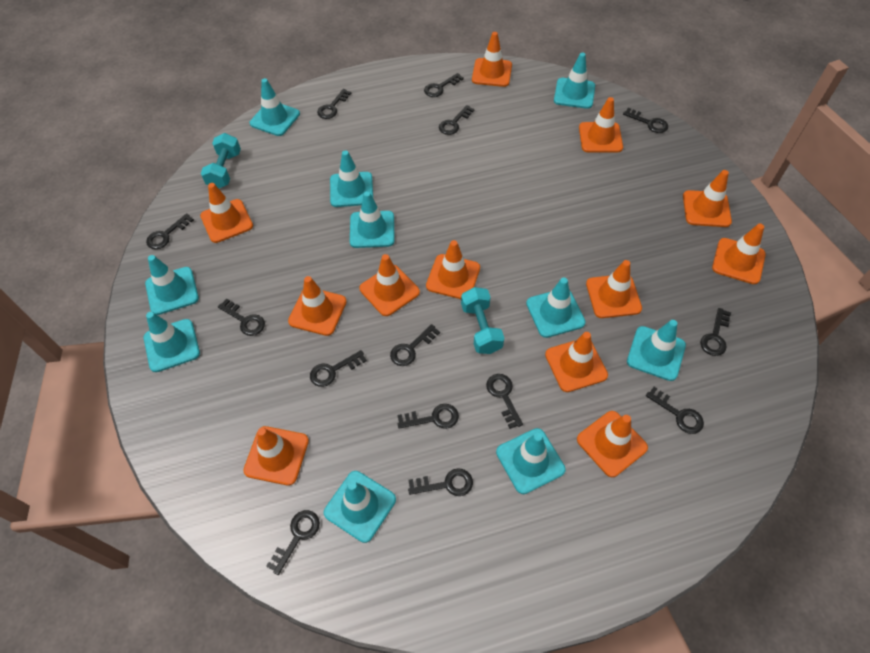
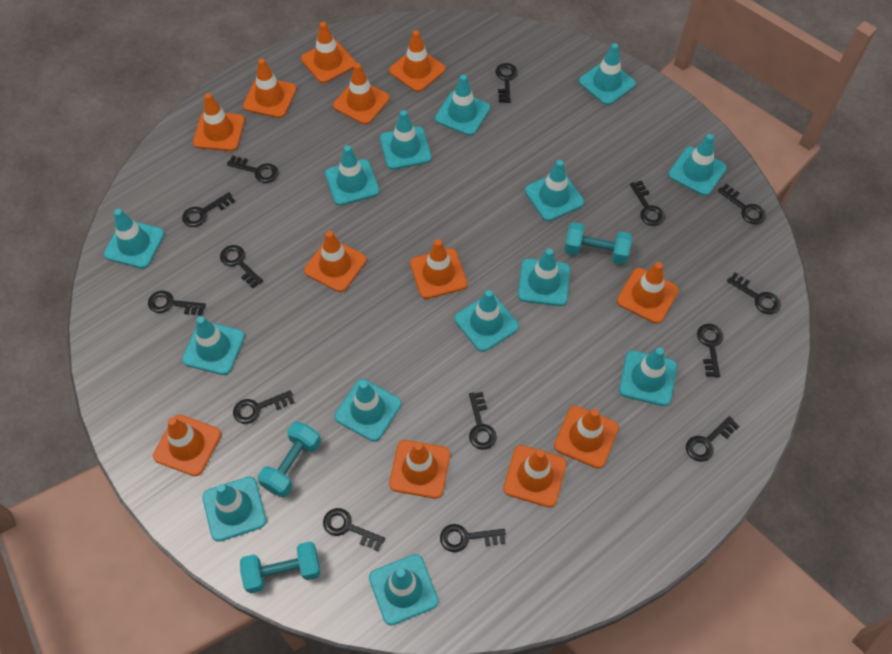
turquoise dumbbell: 2 -> 3
turquoise traffic cone: 10 -> 14

